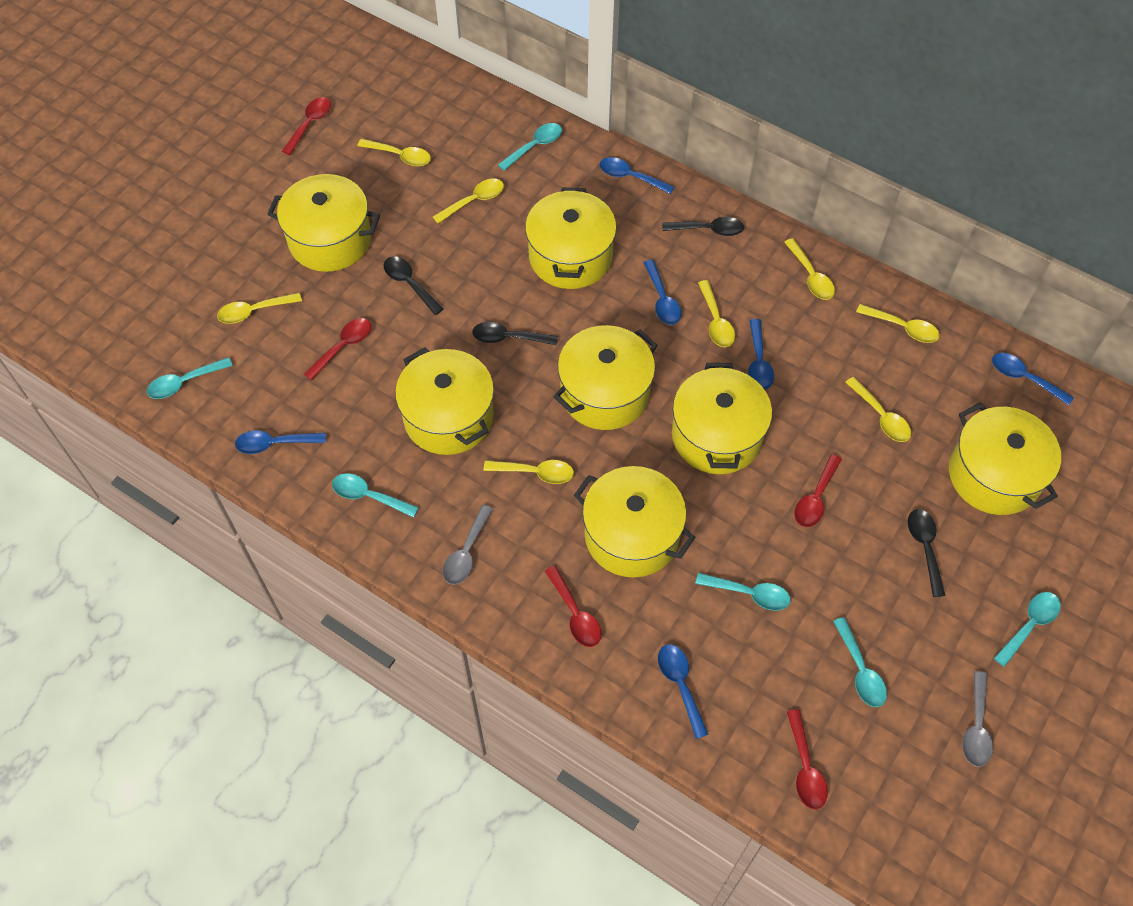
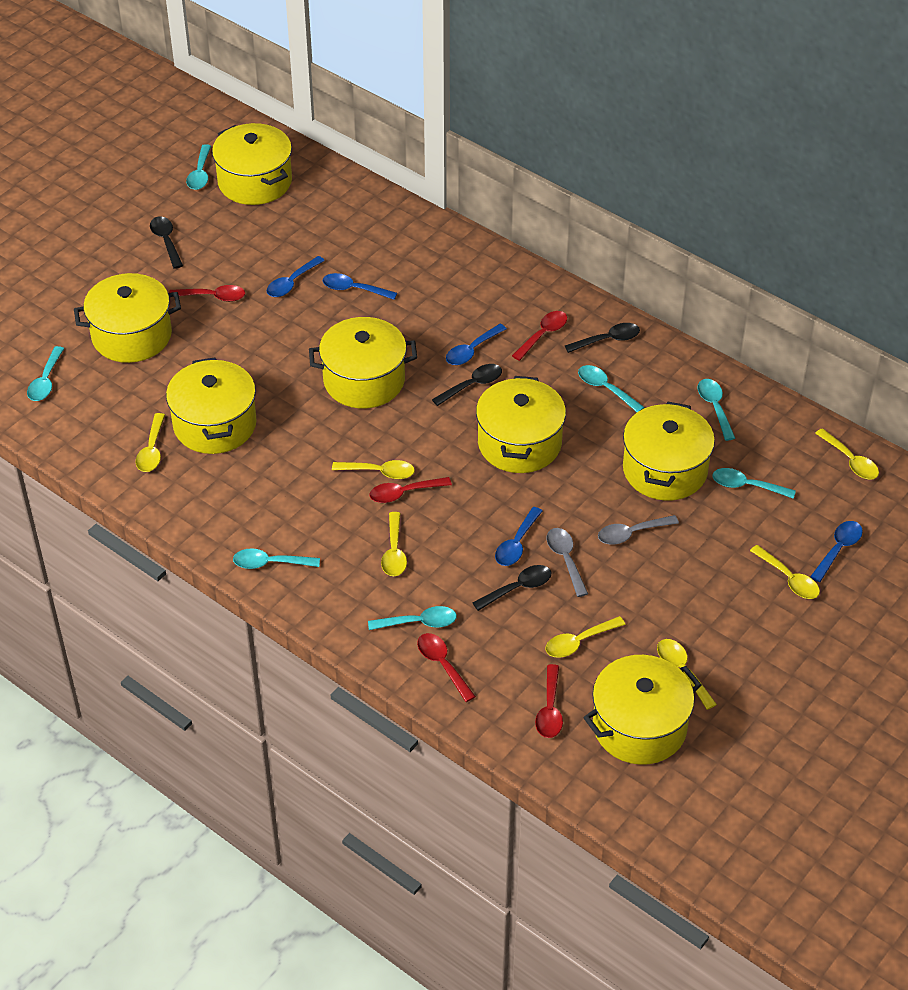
blue spoon: 6 -> 5
turquoise spoon: 6 -> 7
yellow spoon: 8 -> 7

